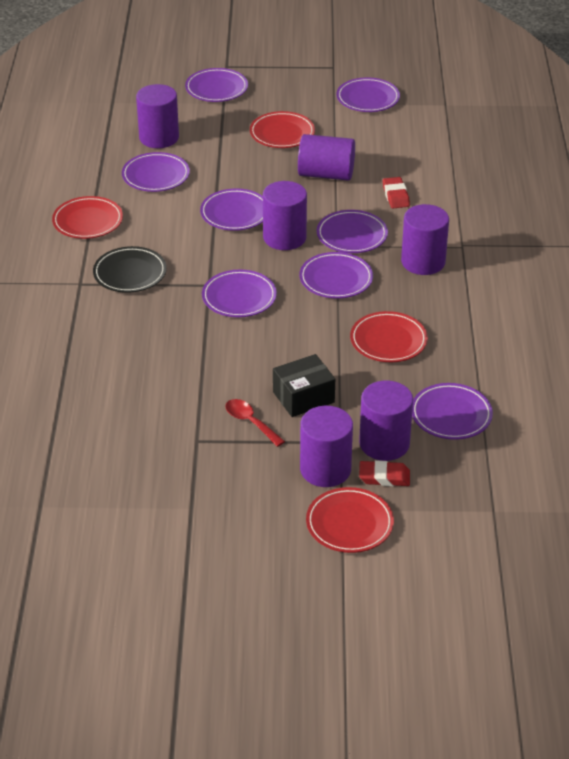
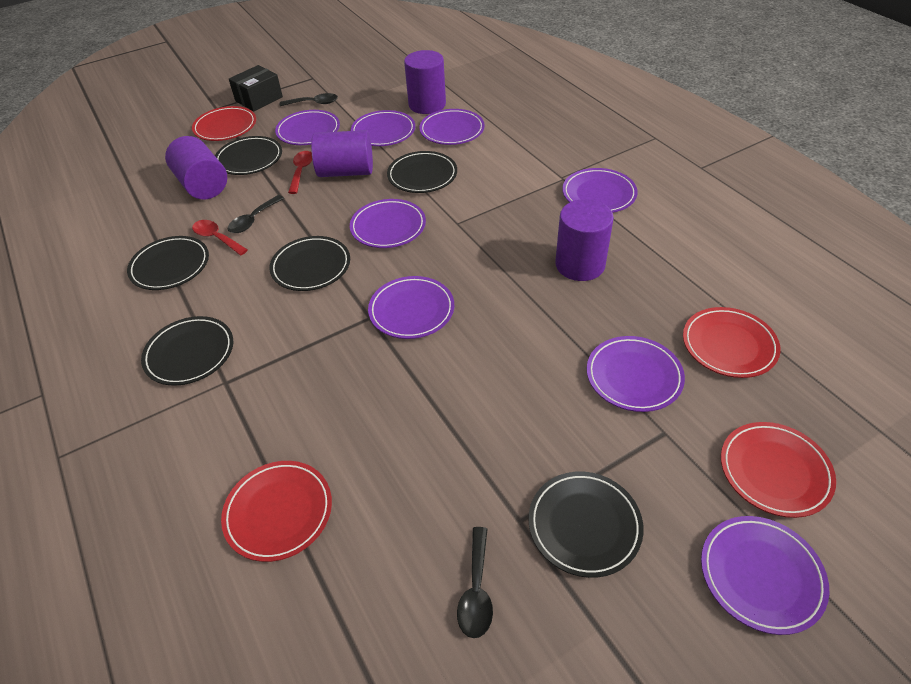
black plate: 1 -> 6
black spoon: 0 -> 3
purple cylinder: 6 -> 4
red eraser: 2 -> 0
red spoon: 1 -> 2

